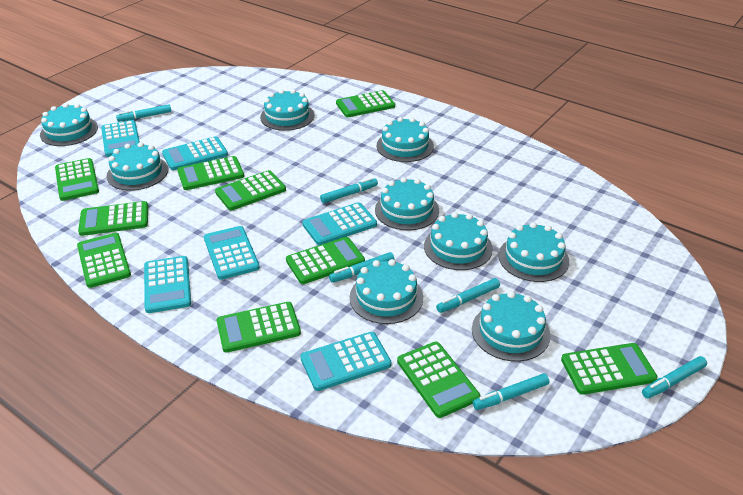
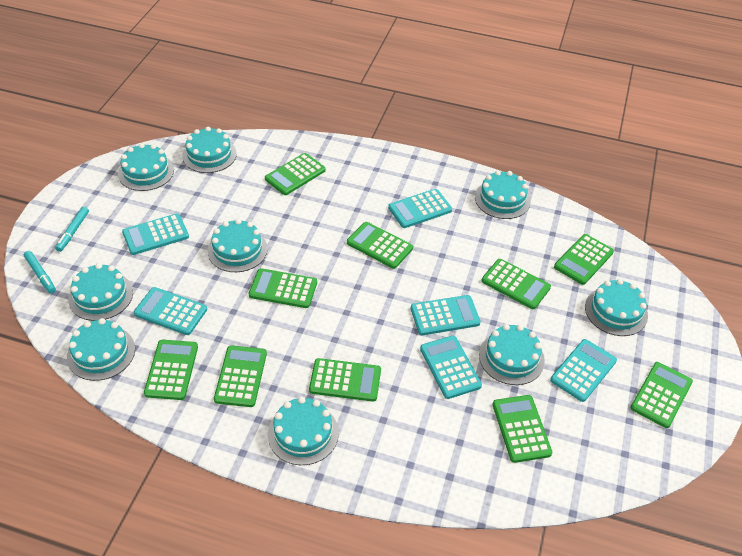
turquoise marker: 6 -> 2

